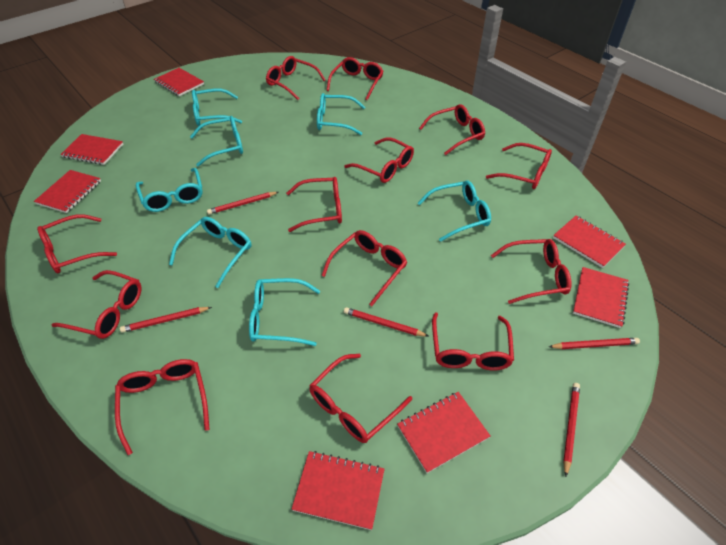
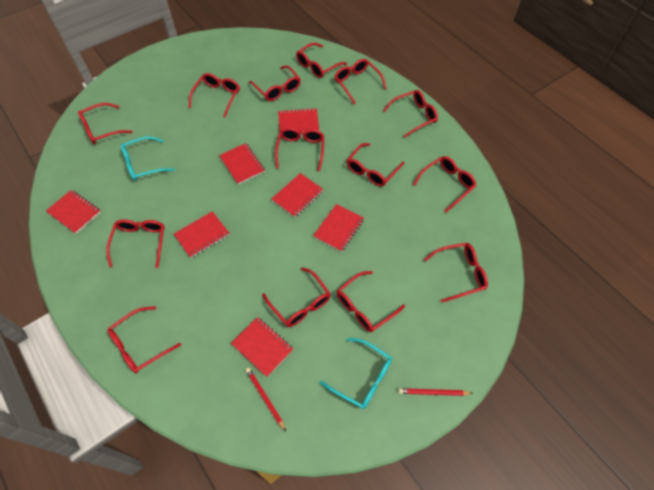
red glasses: 13 -> 14
red pencil: 5 -> 2
turquoise glasses: 7 -> 2

